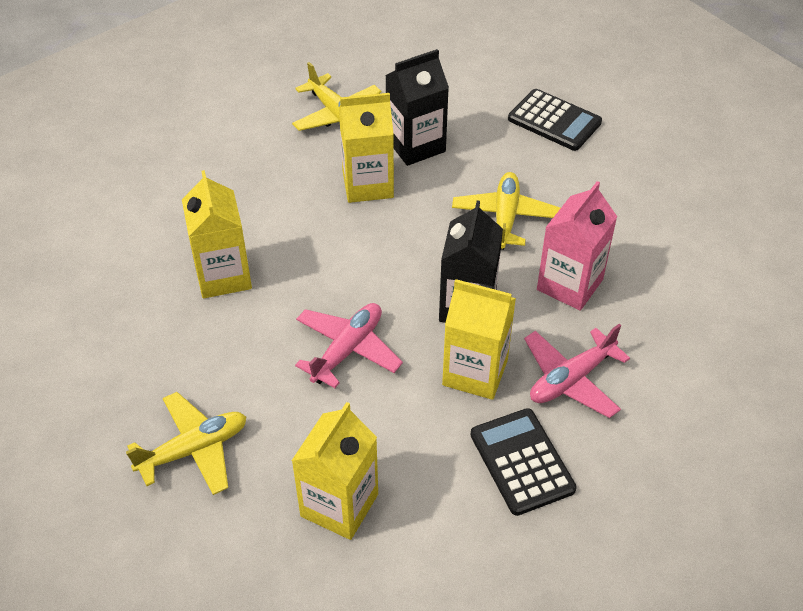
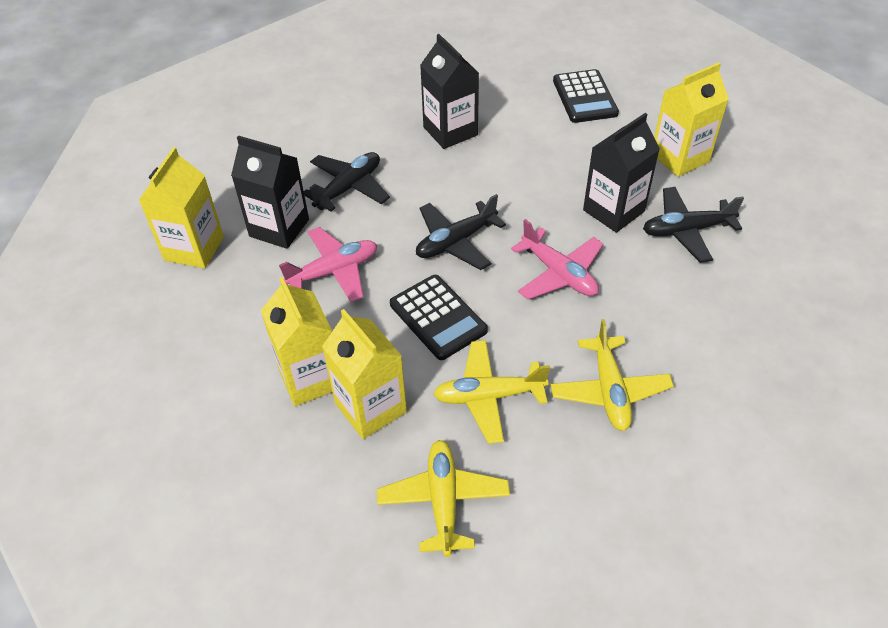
black carton: 2 -> 3
black plane: 0 -> 3
pink carton: 1 -> 0

